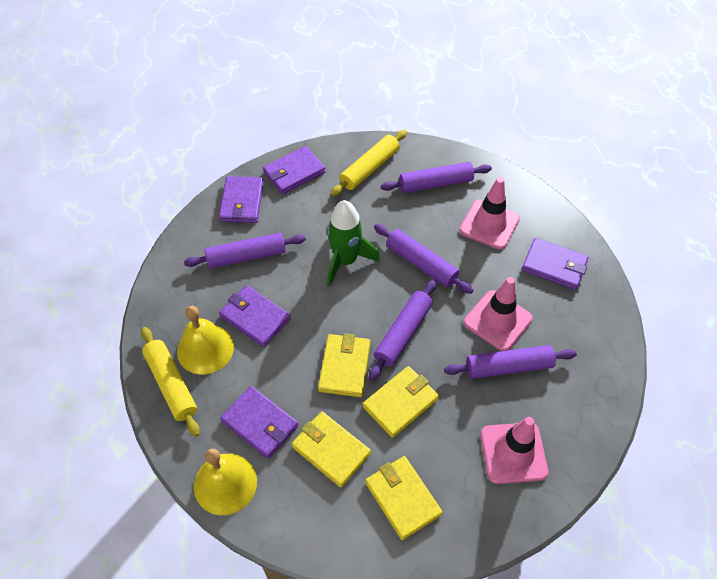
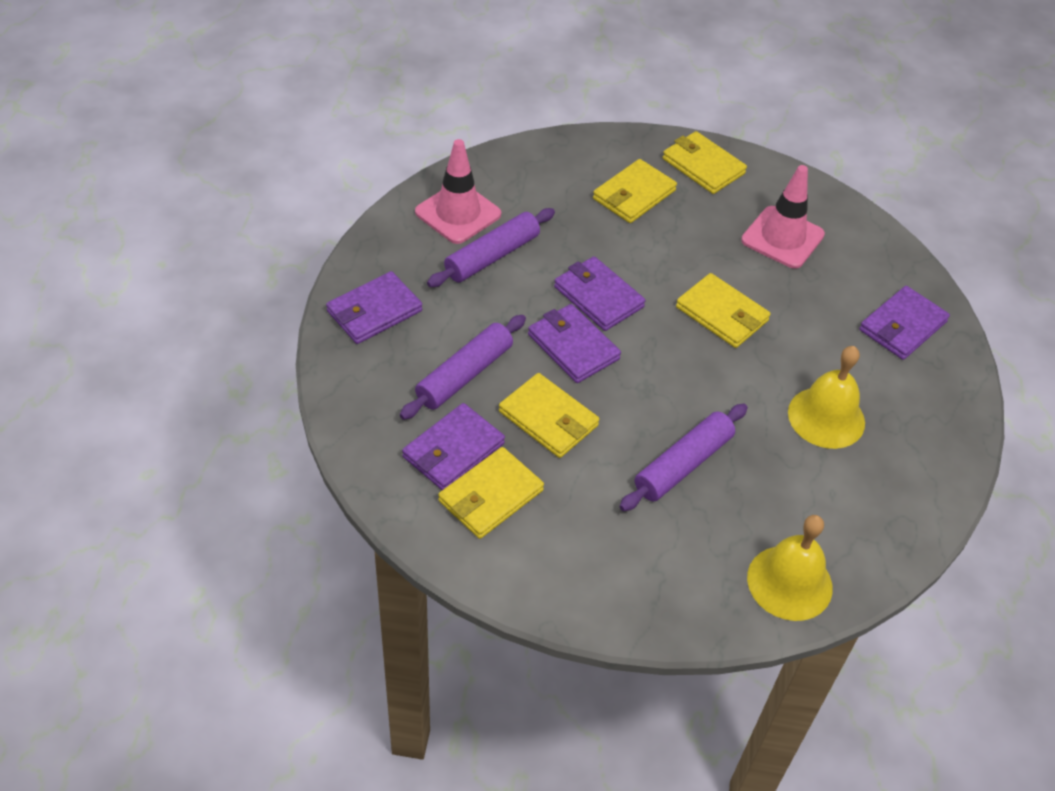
green rocket: 1 -> 0
pink traffic cone: 3 -> 2
purple rolling pin: 5 -> 3
yellow rolling pin: 2 -> 0
yellow wallet: 4 -> 5

